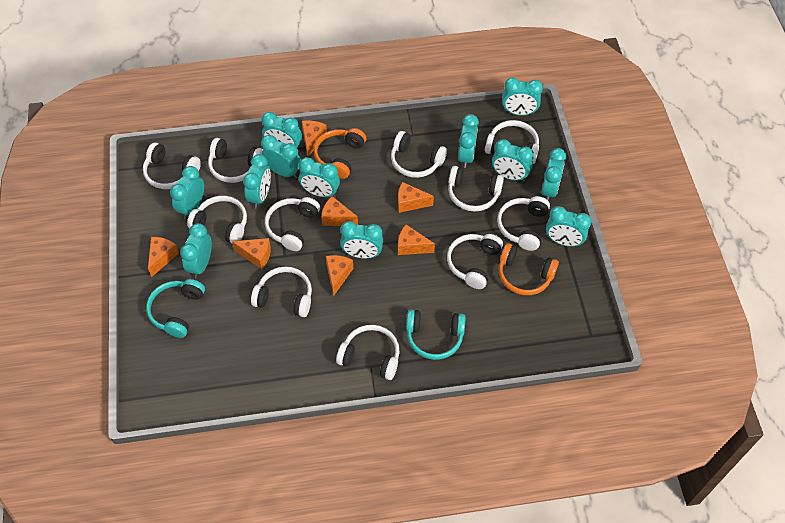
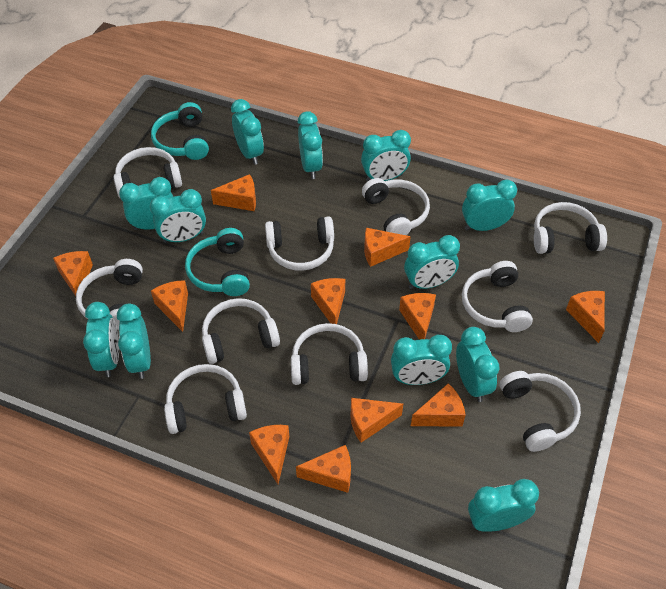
orange cheese: 7 -> 11
orange headphones: 2 -> 0
white headphones: 11 -> 10

